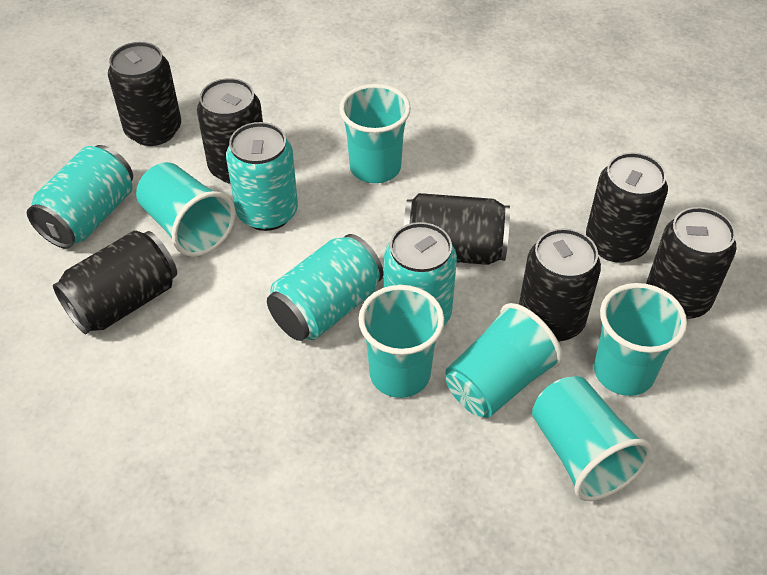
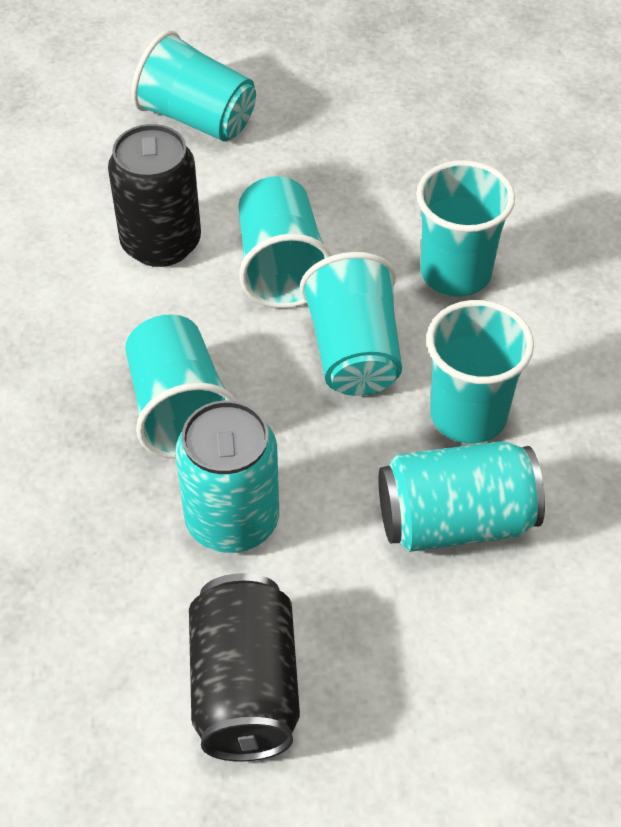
black can: 7 -> 2
turquoise can: 4 -> 2

